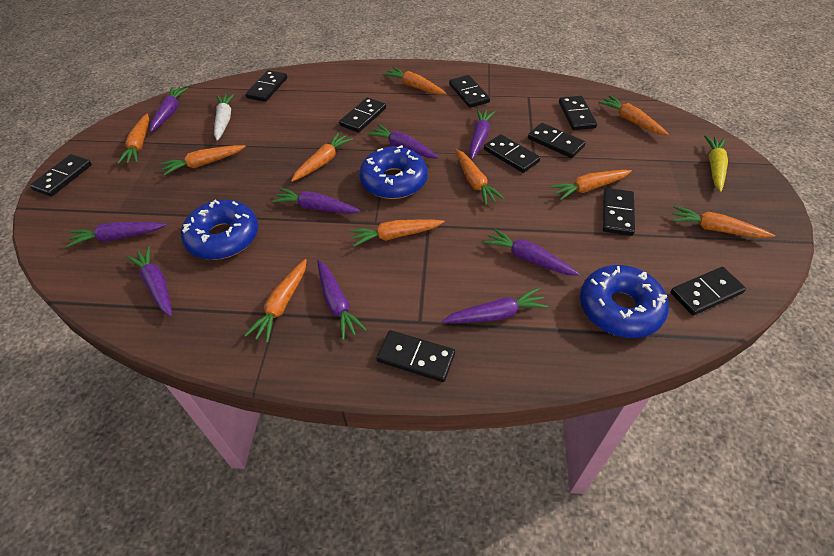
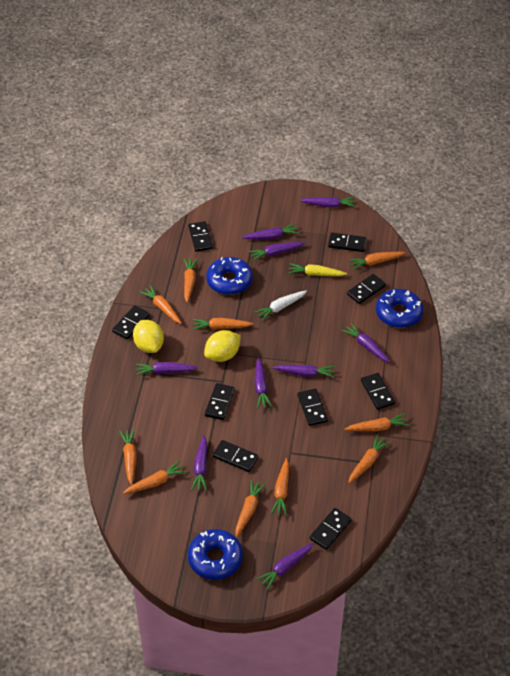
black domino: 10 -> 9
yellow lemon: 0 -> 2

